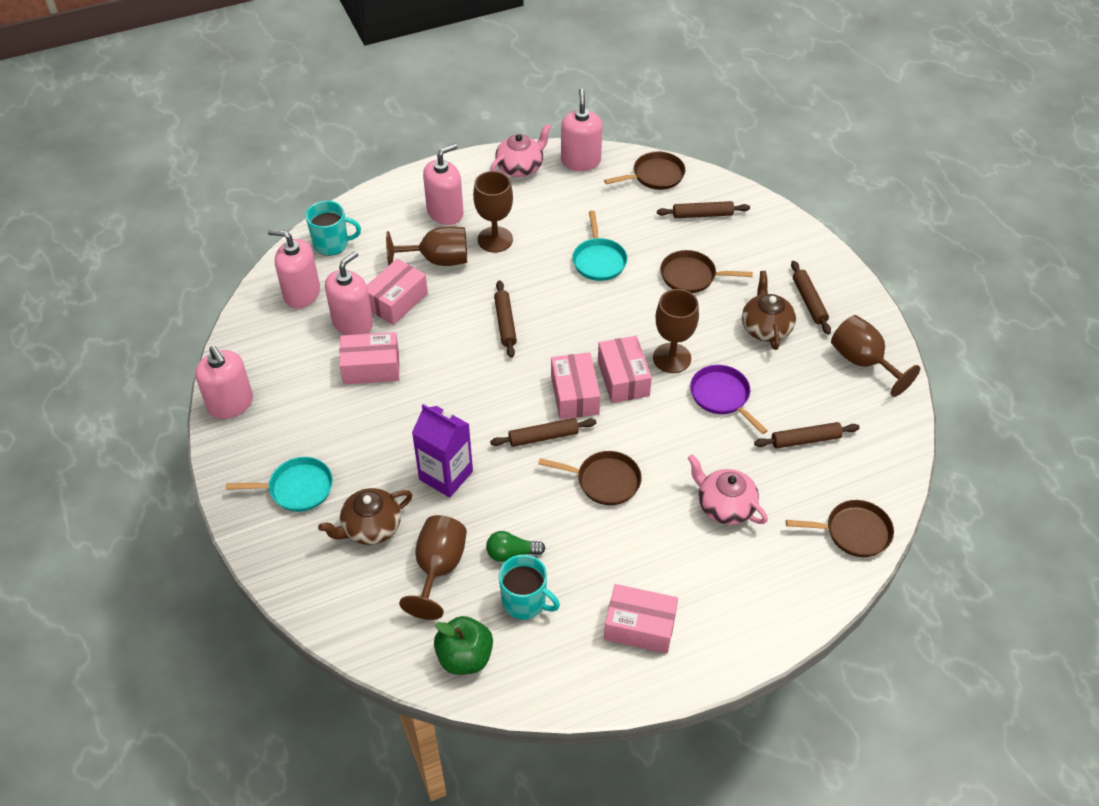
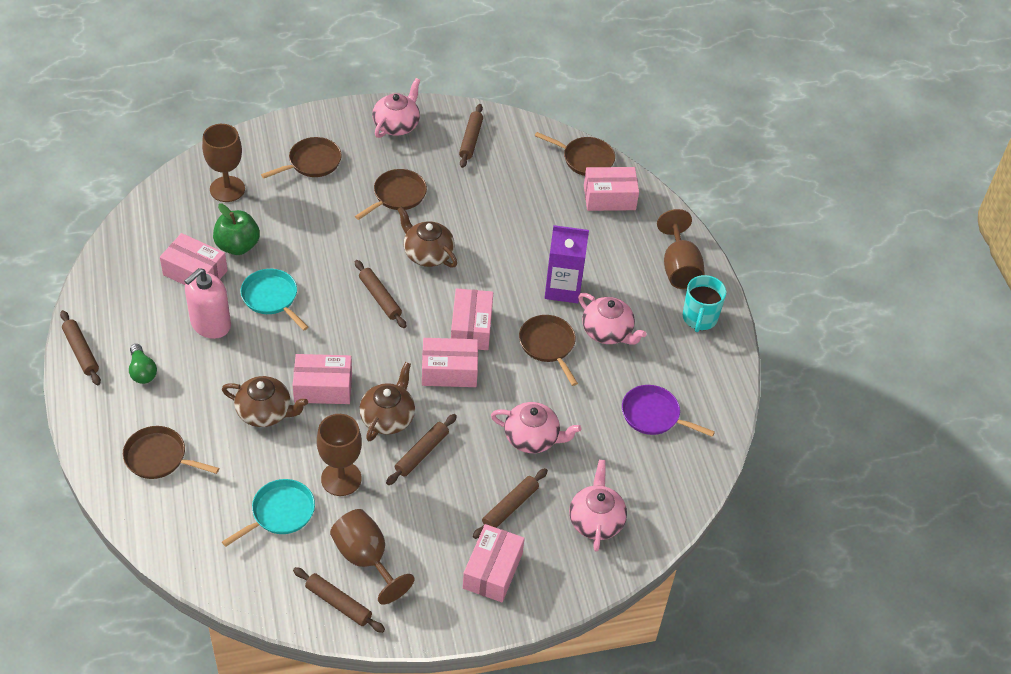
brown goblet: 5 -> 4
brown pan: 4 -> 5
brown rolling pin: 5 -> 6
brown teapot: 2 -> 3
pink box: 5 -> 6
pink soap dispenser: 5 -> 1
pink teapot: 2 -> 4
turquoise mug: 2 -> 1

